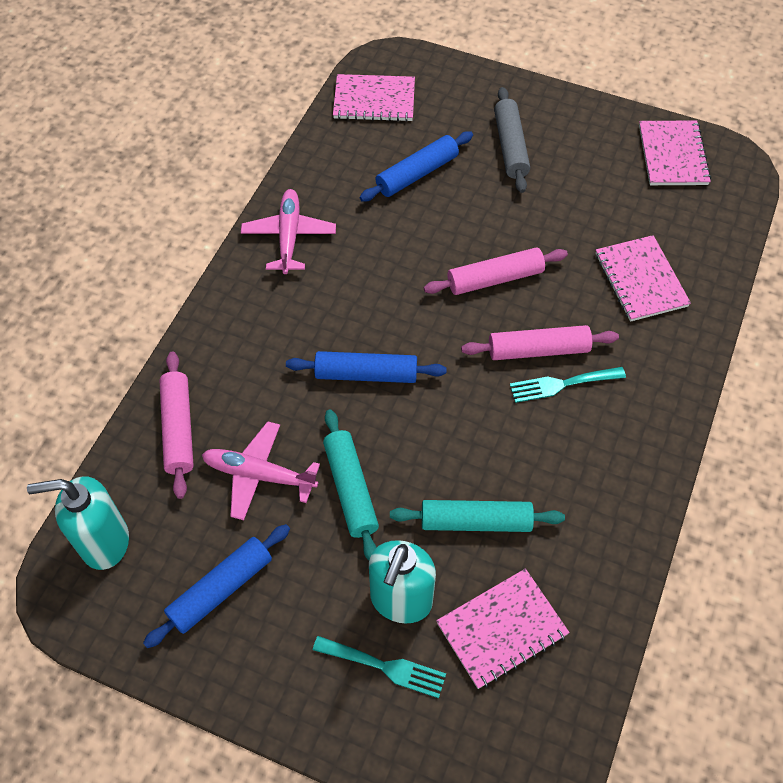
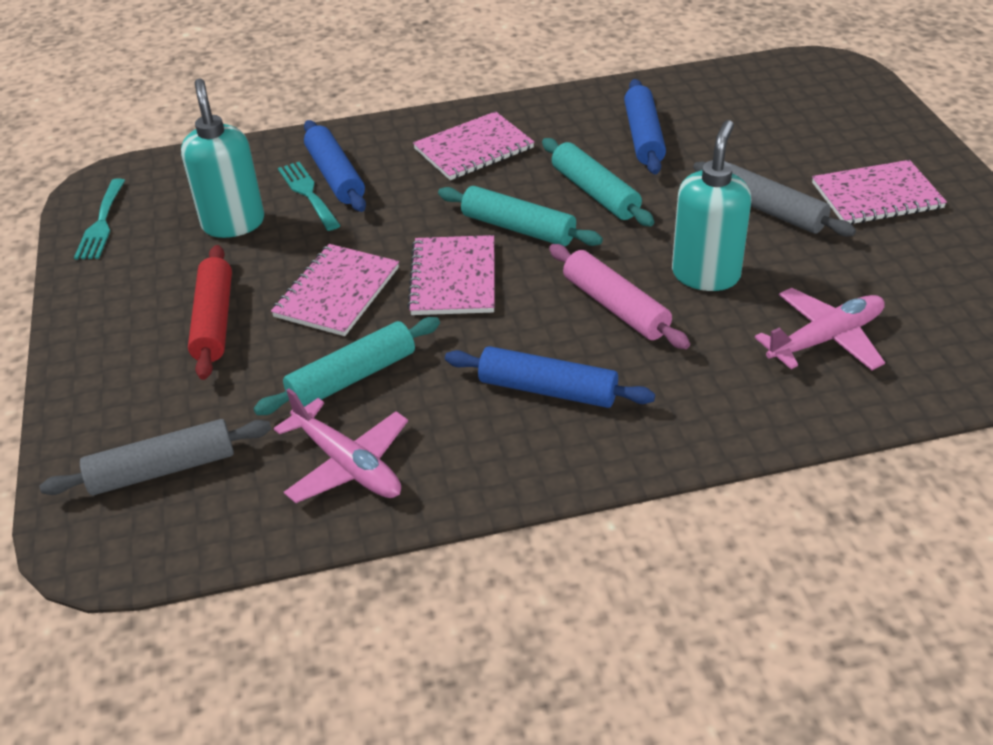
grey rolling pin: 1 -> 2
pink rolling pin: 3 -> 1
red rolling pin: 0 -> 1
turquoise rolling pin: 2 -> 3

